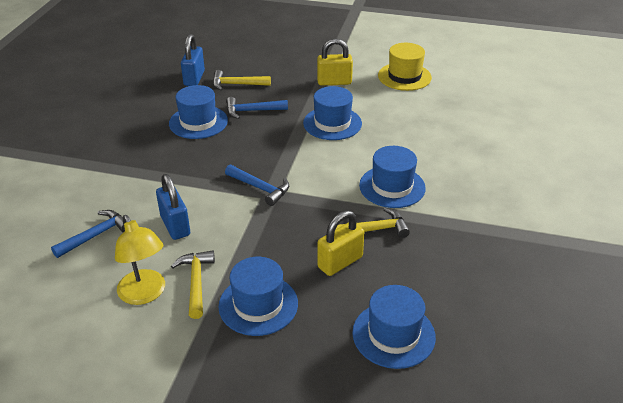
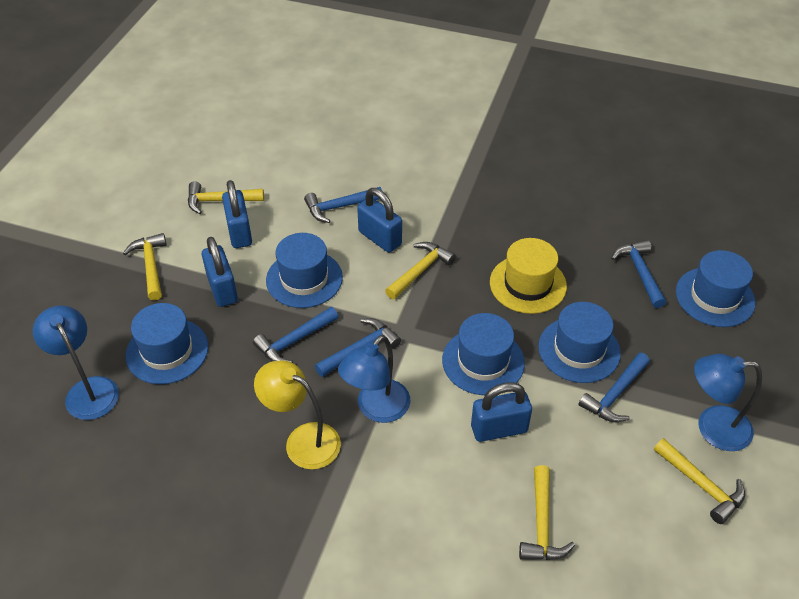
blue hammer: 3 -> 5
blue lamp: 0 -> 3
blue padlock: 2 -> 4
yellow hammer: 3 -> 5
yellow padlock: 2 -> 0

